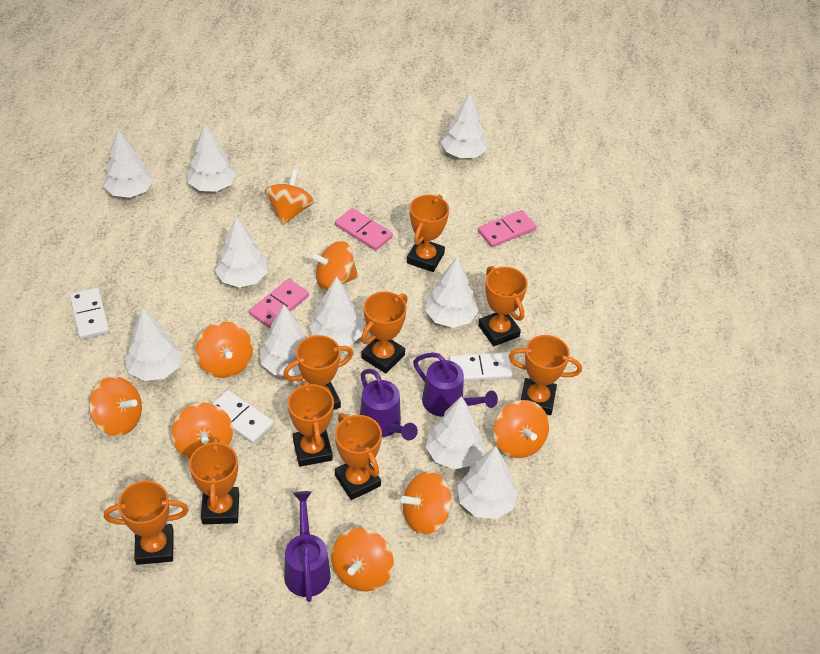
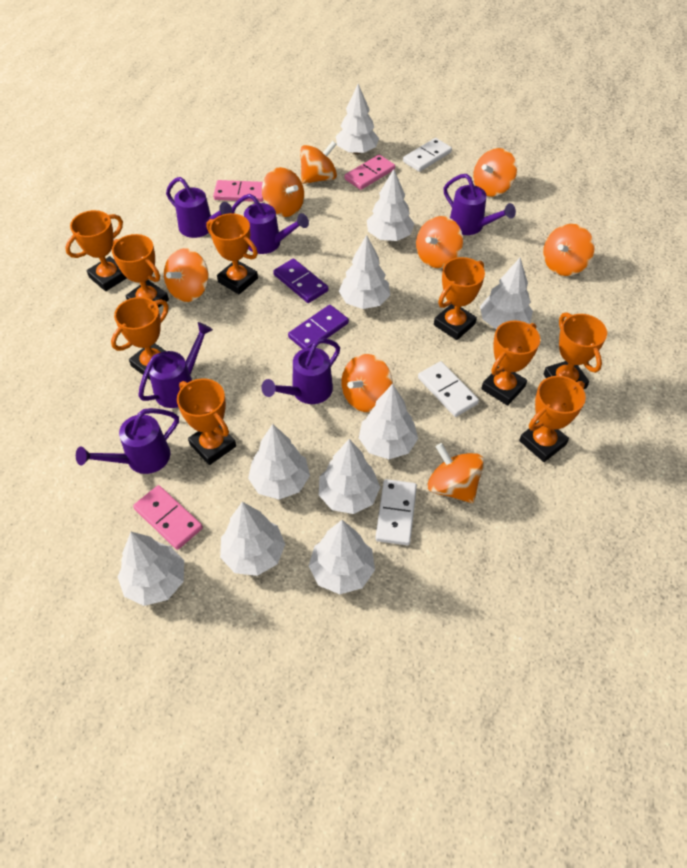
purple domino: 0 -> 2
purple watering can: 3 -> 6

